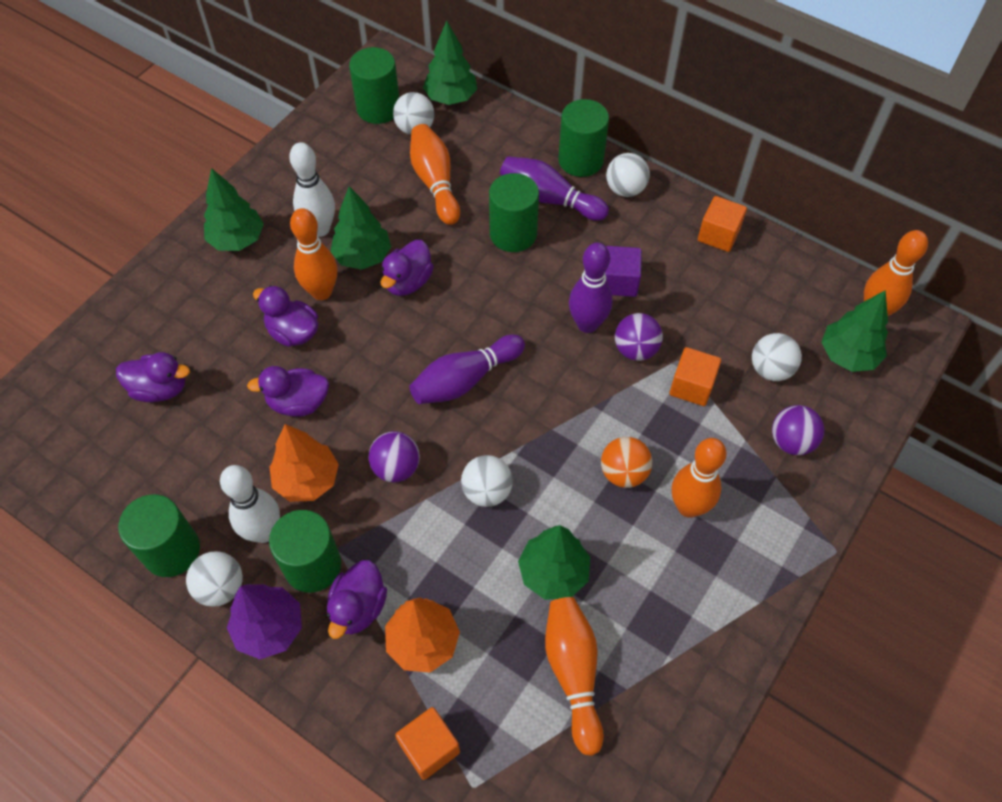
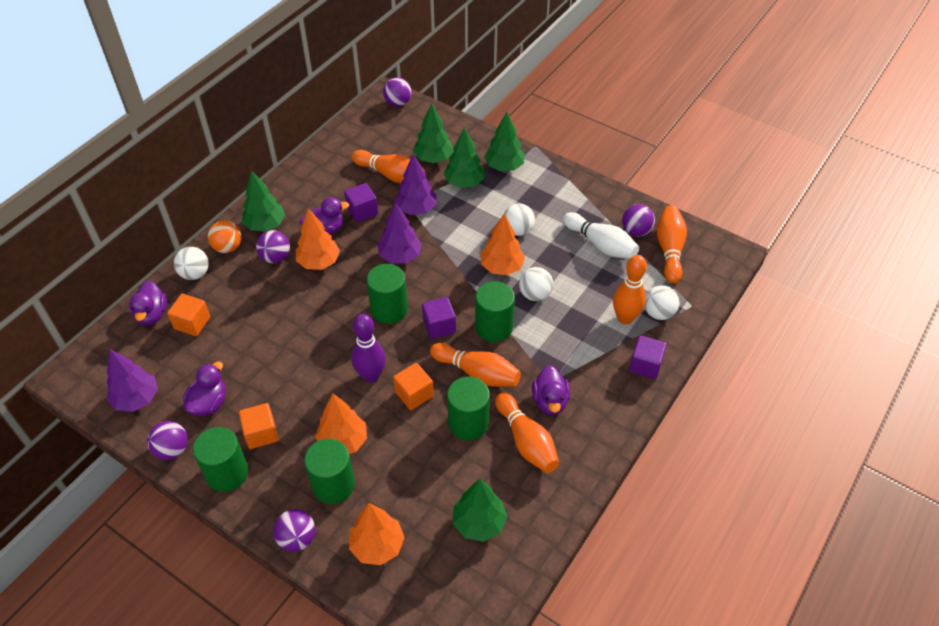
orange tree: 2 -> 4
purple ball: 3 -> 5
purple bowling pin: 3 -> 1
purple cube: 1 -> 3
purple duck: 5 -> 4
purple tree: 1 -> 3
white ball: 5 -> 4
white bowling pin: 2 -> 1

